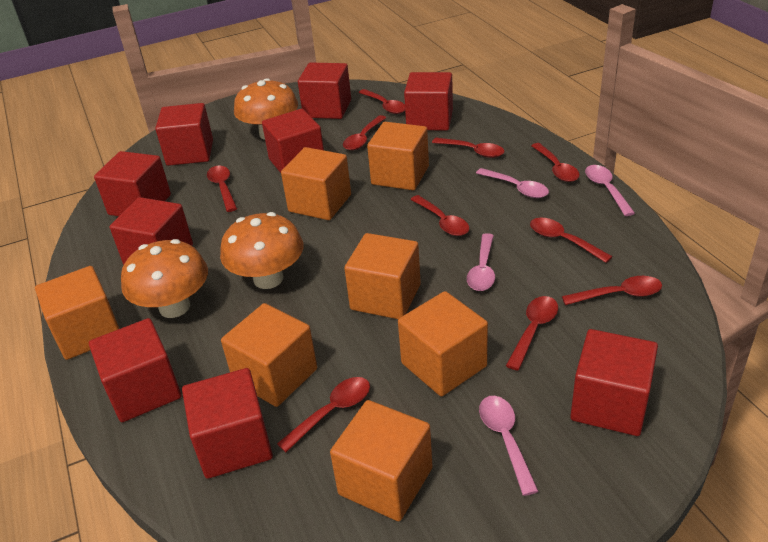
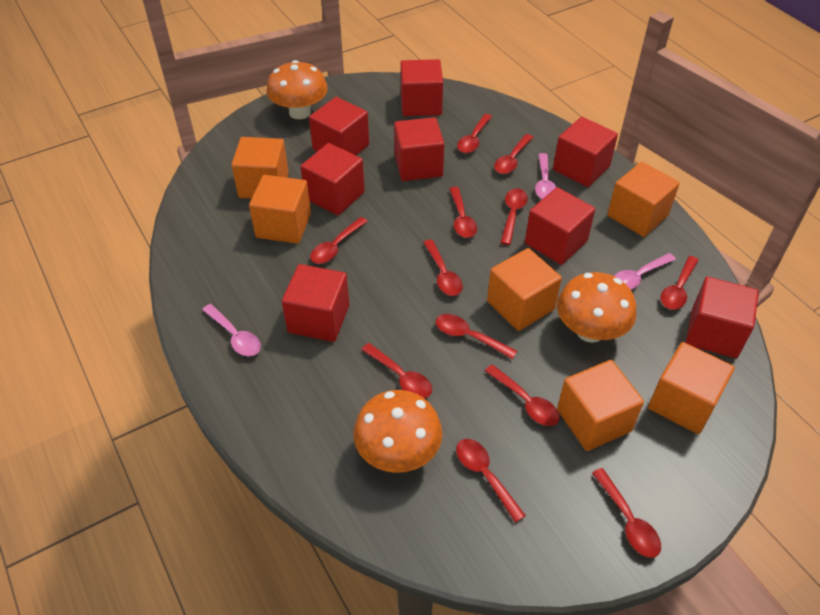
orange cube: 7 -> 6
pink spoon: 4 -> 3
red cube: 9 -> 8
red spoon: 10 -> 12

